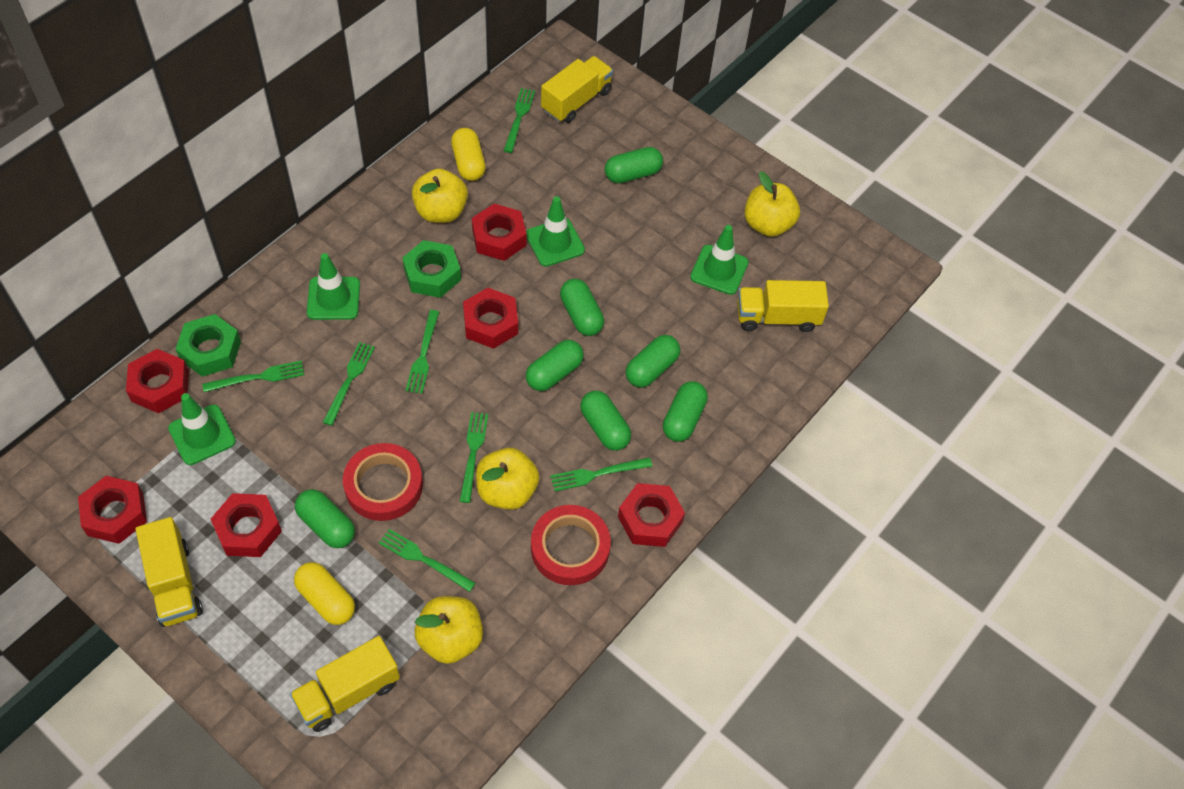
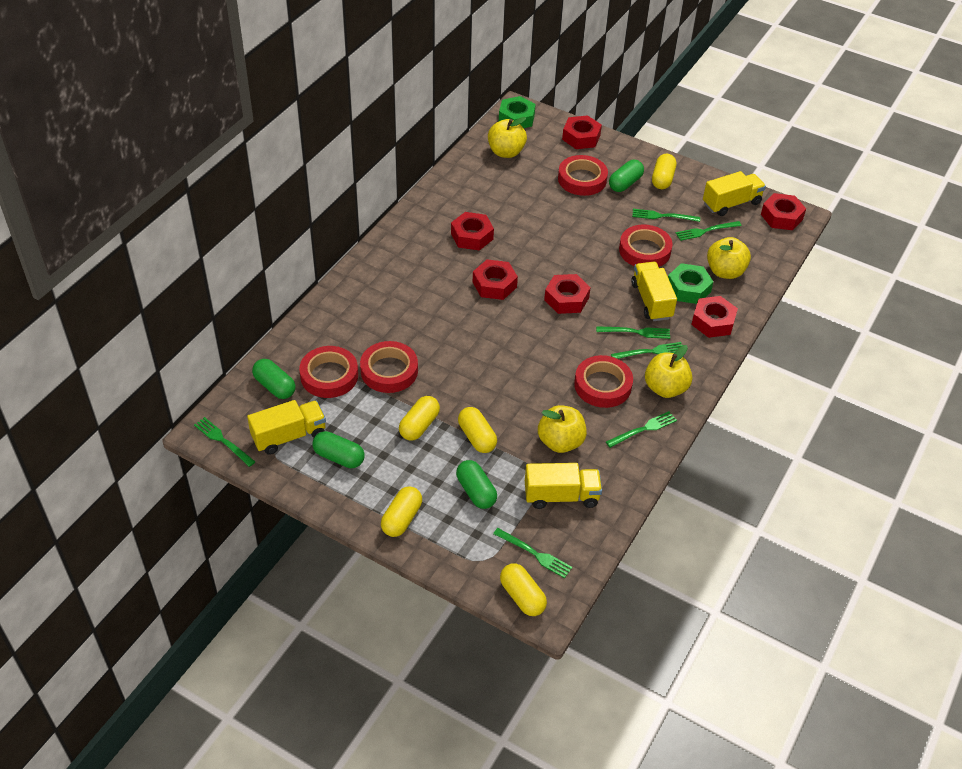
green capsule: 7 -> 4
green traffic cone: 4 -> 0
red tape: 2 -> 5
yellow capsule: 2 -> 5

